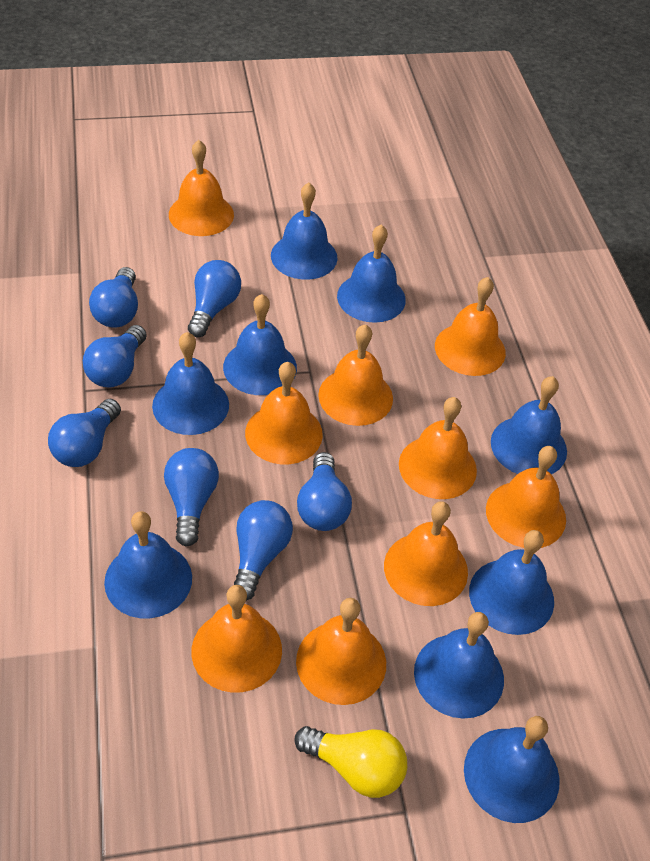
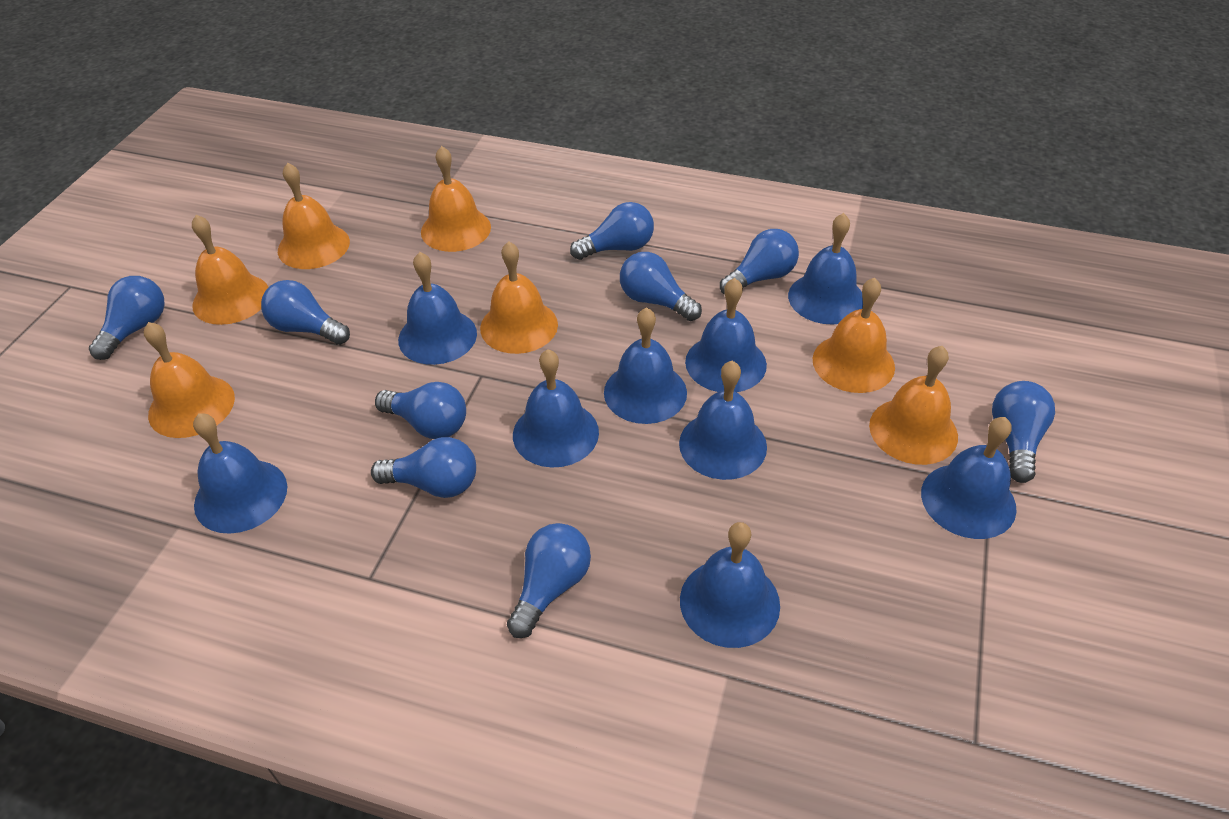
blue light bulb: 7 -> 9
orange bell: 9 -> 7
yellow light bulb: 1 -> 0

